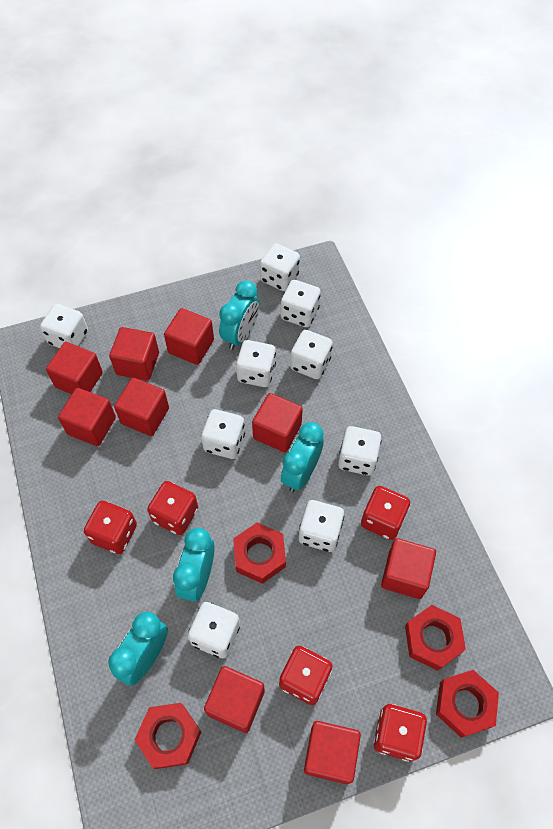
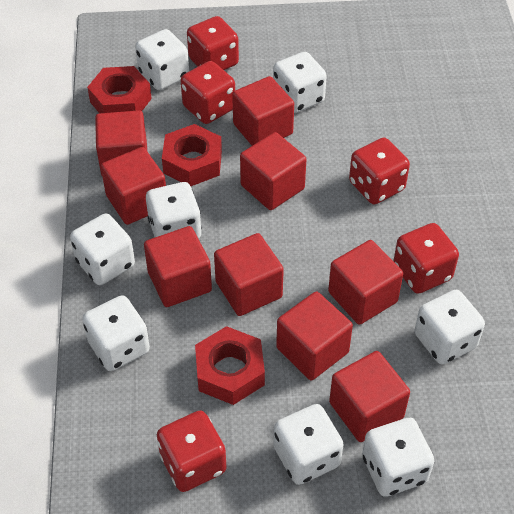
red nut: 4 -> 3
turquoise clock: 4 -> 0
white dice: 9 -> 8

